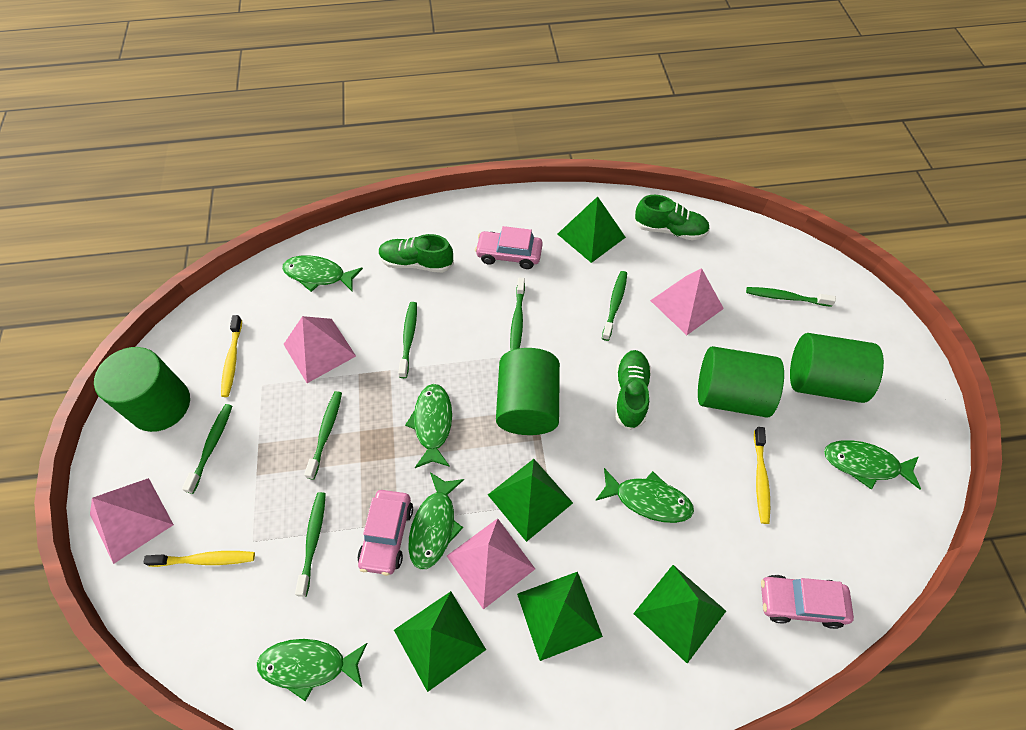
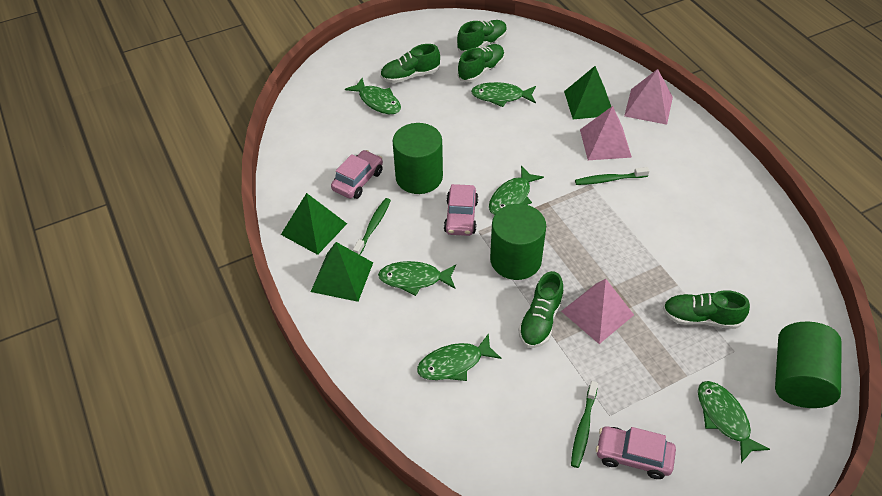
green cylinder: 4 -> 3
green pyramid: 5 -> 3
green shoe: 3 -> 5
green toothbrush: 7 -> 3
pink pyramid: 4 -> 3
yellow toothbrush: 3 -> 0

